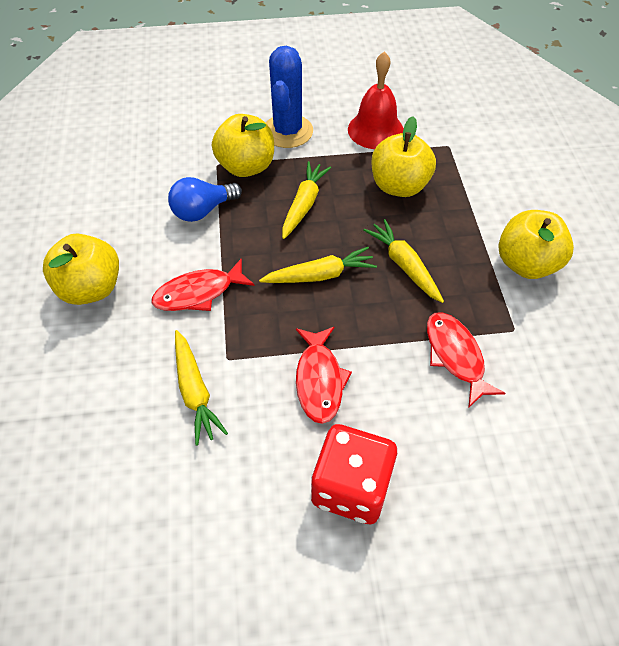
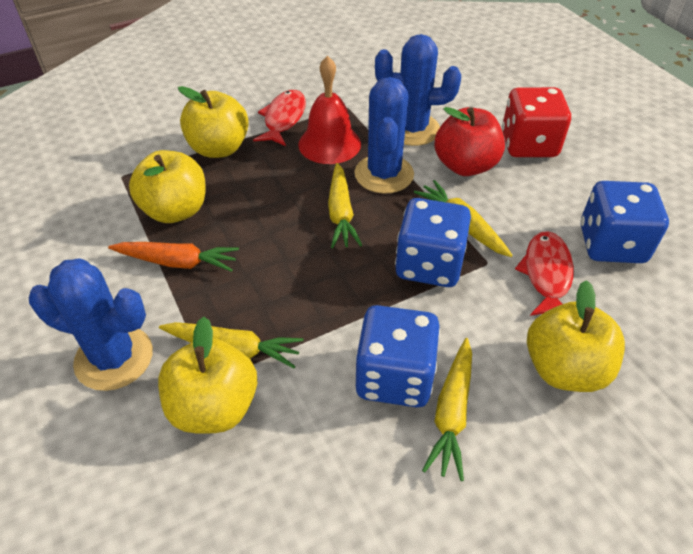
blue cactus: 1 -> 3
blue dice: 0 -> 3
blue light bulb: 1 -> 0
orange carrot: 0 -> 1
red apple: 0 -> 1
red fish: 3 -> 2

